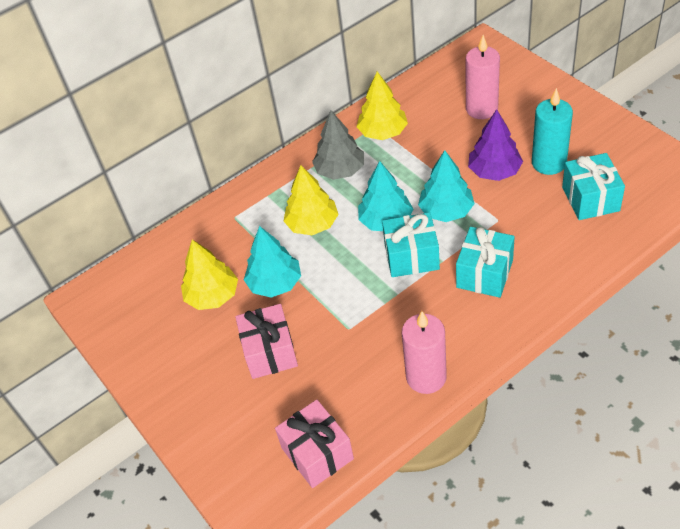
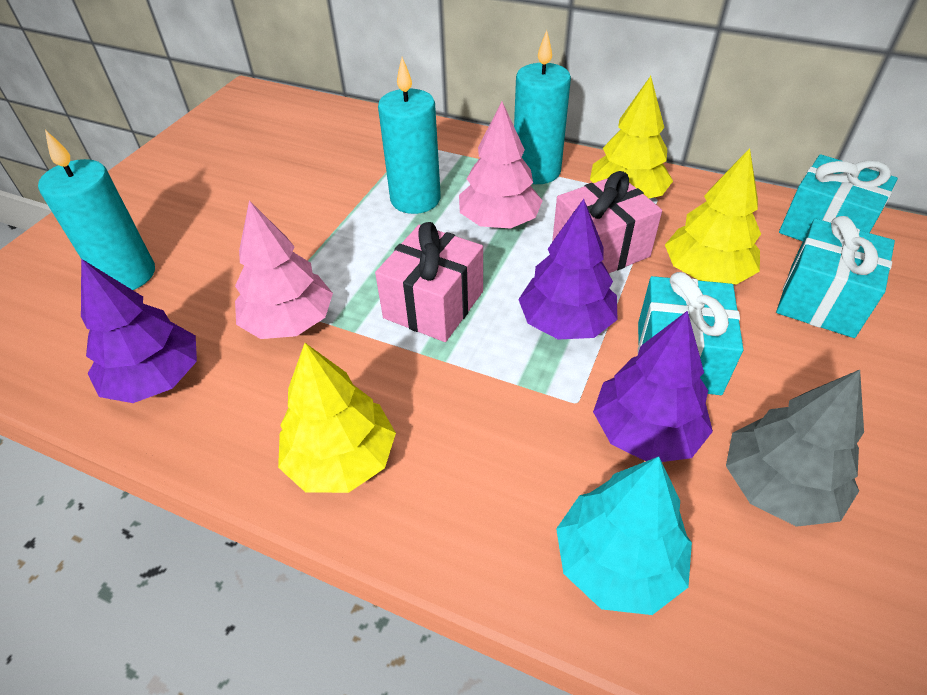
pink candle: 2 -> 0
pink tree: 0 -> 2
purple tree: 1 -> 3
turquoise candle: 1 -> 3
turquoise tree: 3 -> 1

